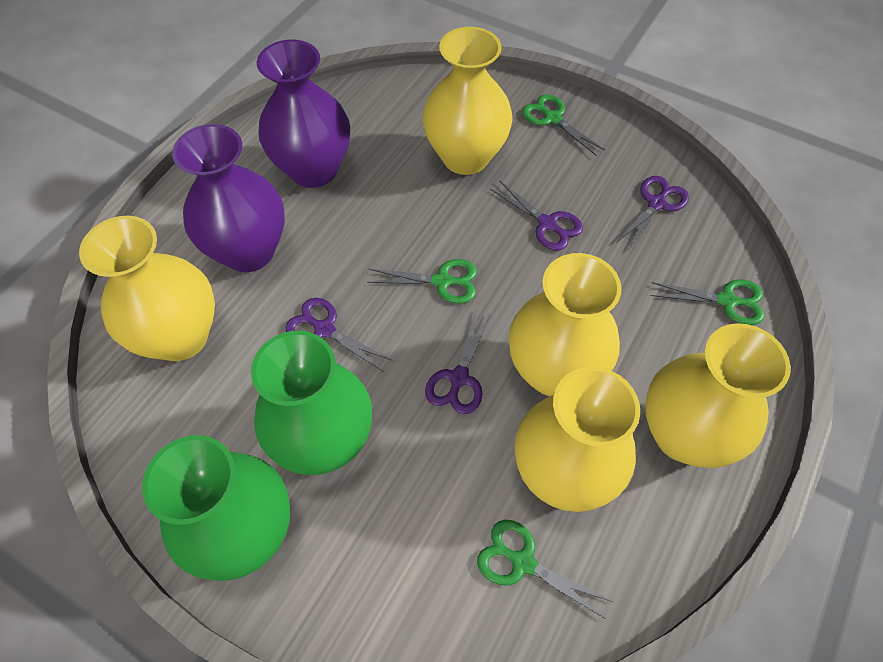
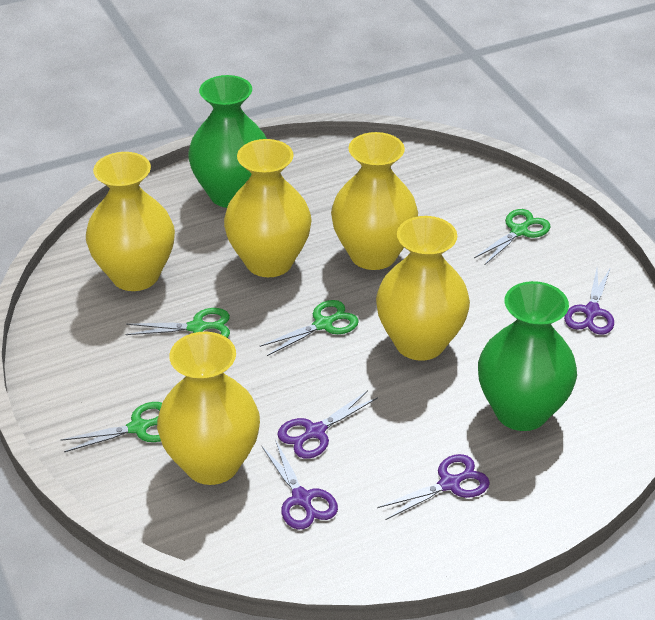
purple vase: 2 -> 0

